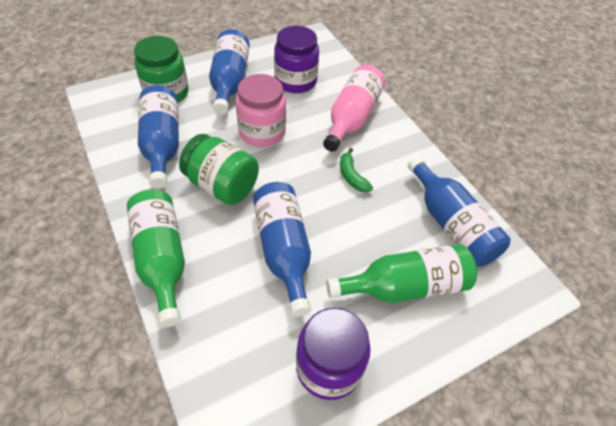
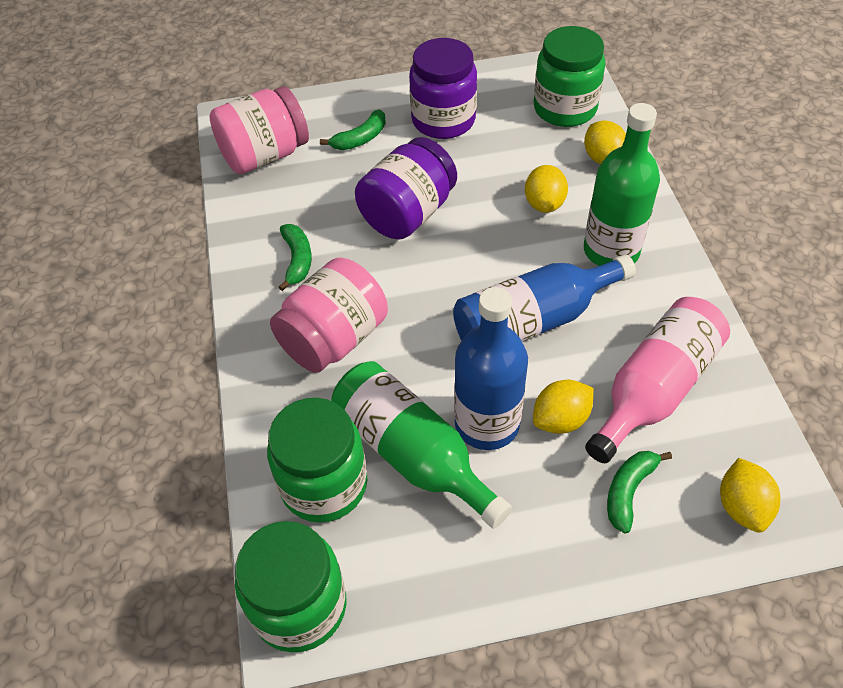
blue bottle: 4 -> 2
green banana: 1 -> 3
green jar: 2 -> 3
pink jar: 1 -> 2
yellow lemon: 0 -> 4

